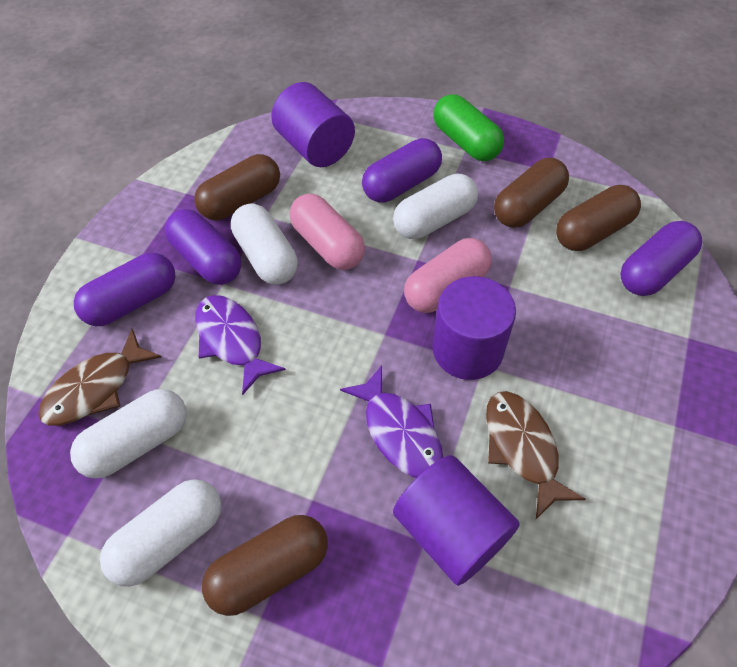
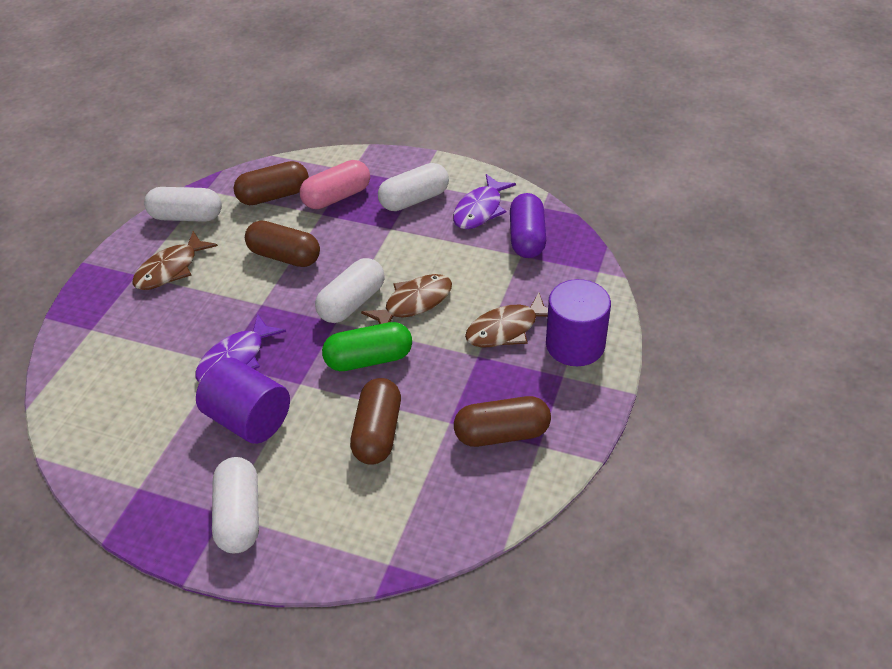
brown fish: 2 -> 3
pink capsule: 2 -> 1
purple capsule: 4 -> 1
purple cylinder: 3 -> 2

